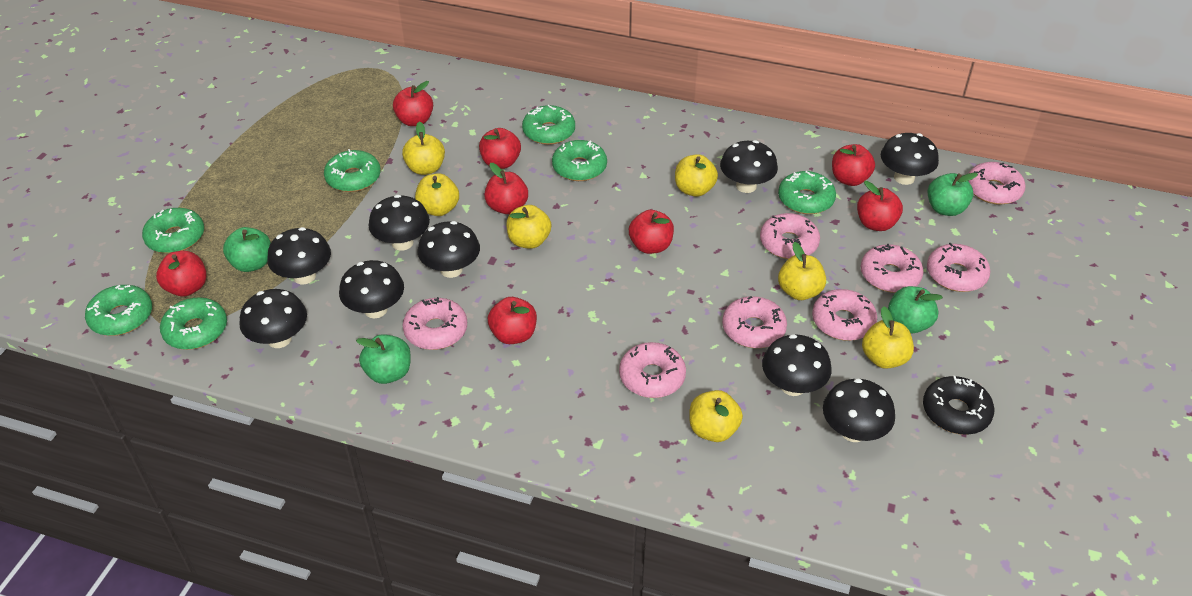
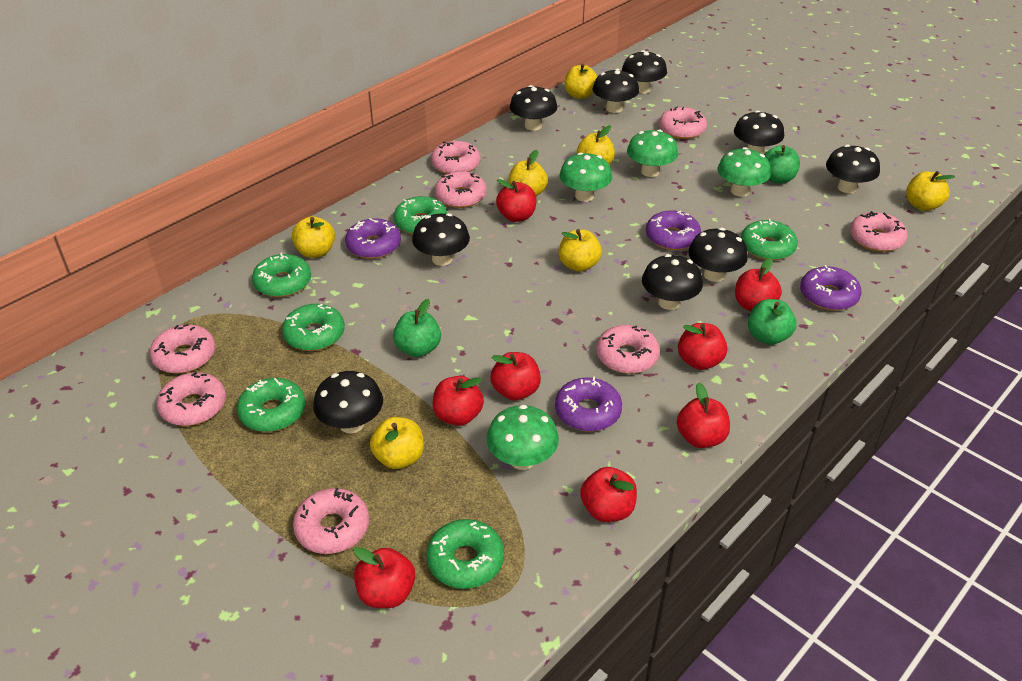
black donut: 1 -> 0
green apple: 4 -> 3
green donut: 7 -> 6
green mushroom: 0 -> 4
purple donut: 0 -> 4

